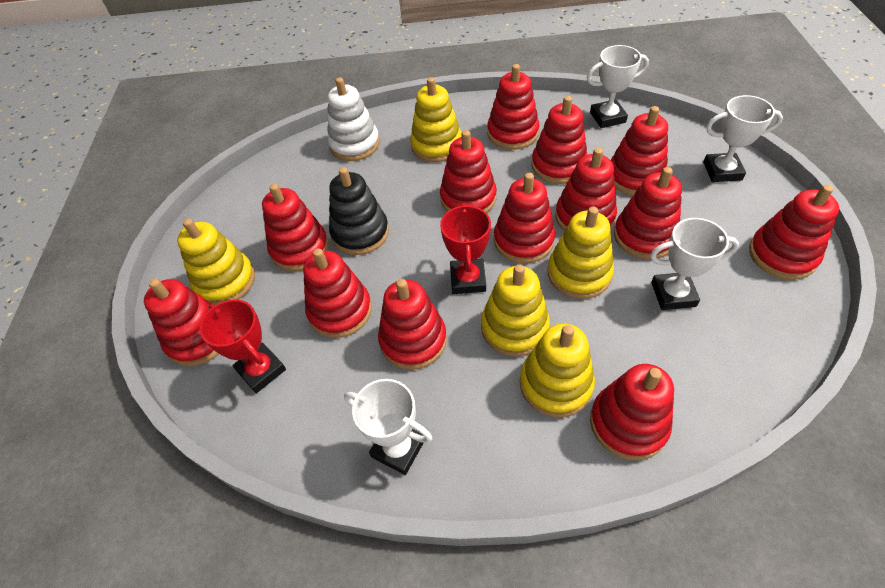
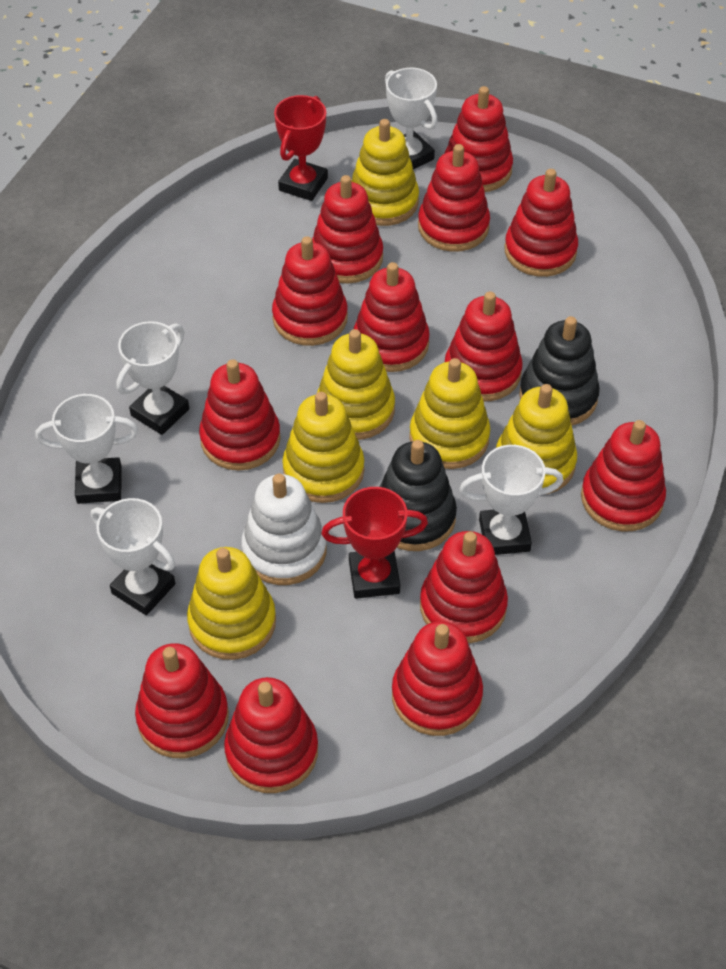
black stacking toy: 1 -> 2
white trophy: 4 -> 5
yellow stacking toy: 5 -> 6

